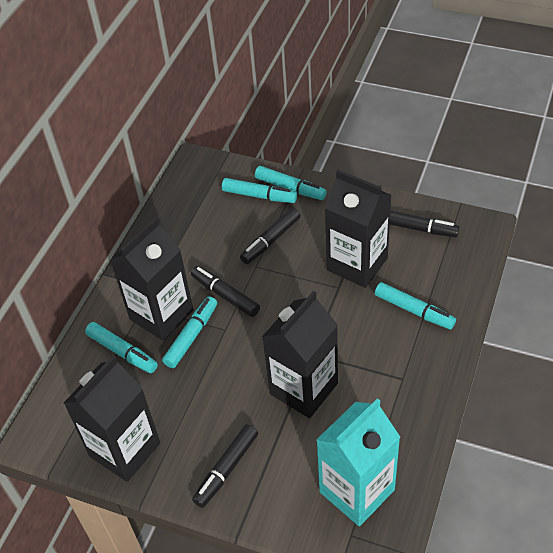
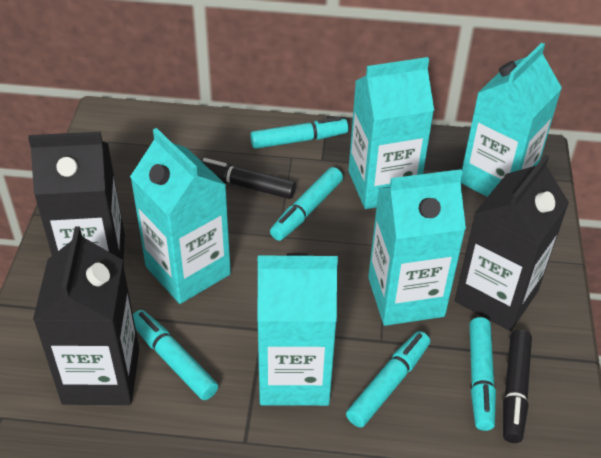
black carton: 4 -> 3
black marker: 4 -> 2
turquoise carton: 1 -> 5

